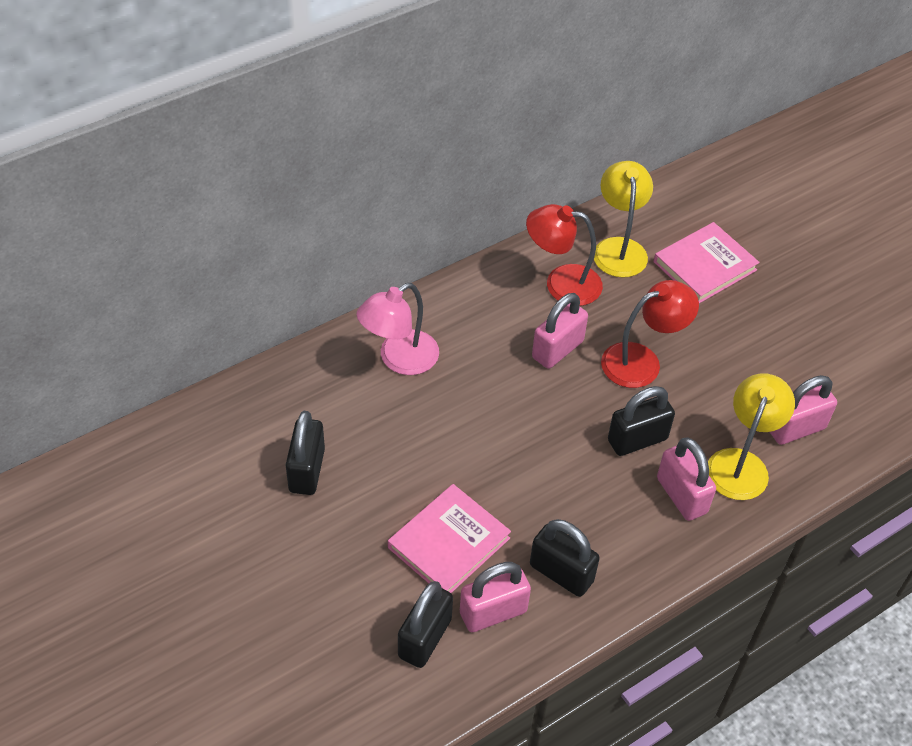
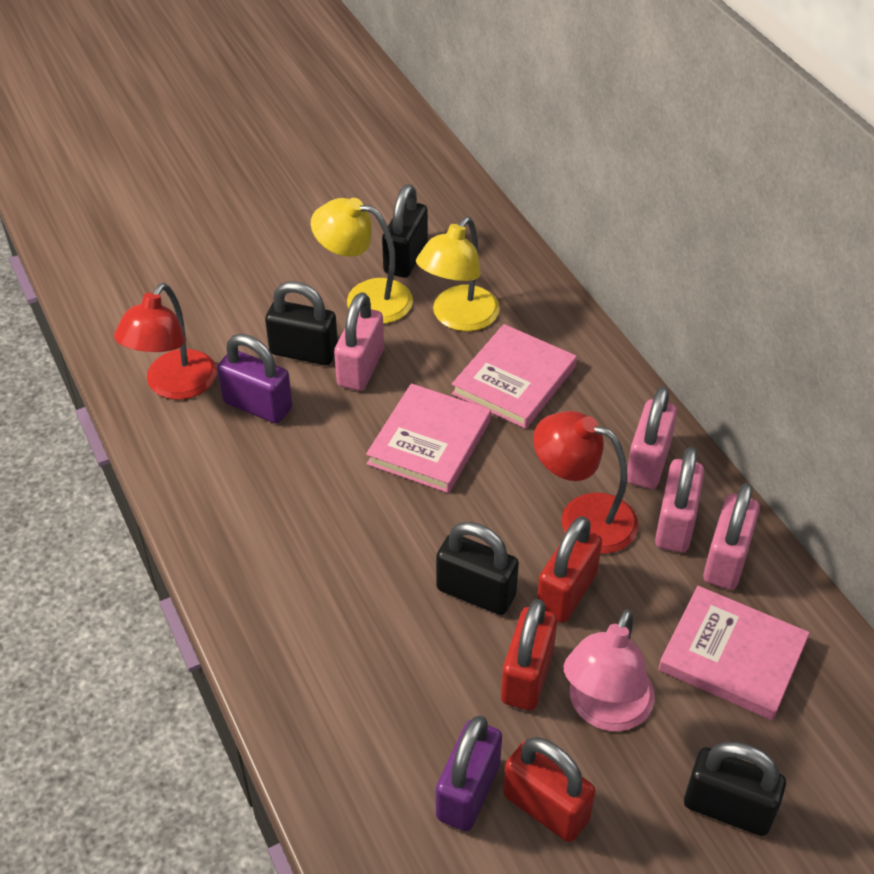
pink book: 2 -> 3
purple padlock: 0 -> 2
red padlock: 0 -> 3

